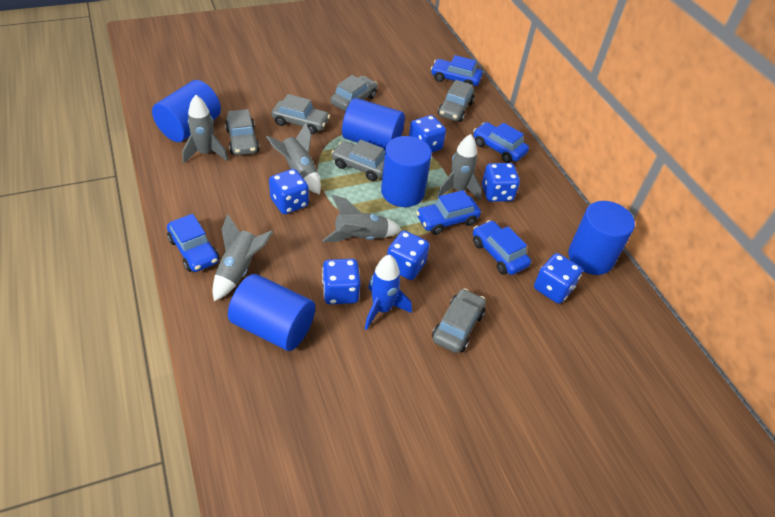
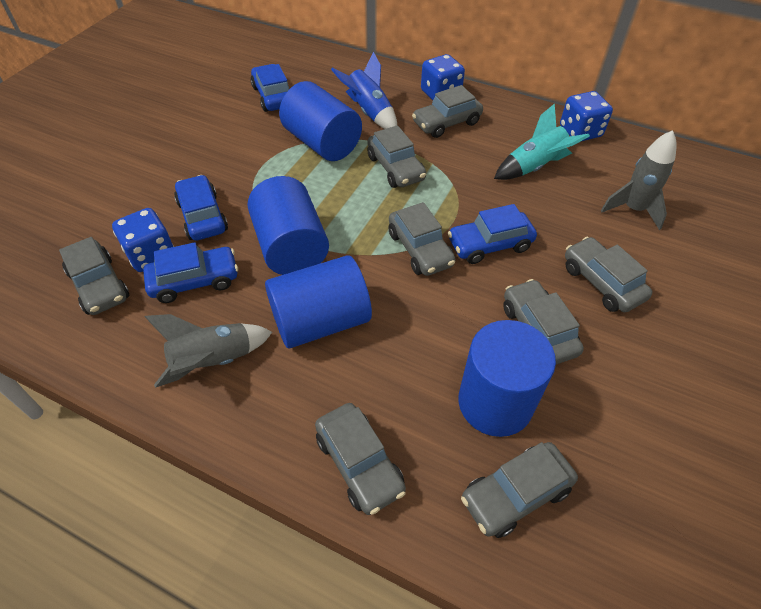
blue car: 5 -> 4
blue cylinder: 5 -> 4
blue dice: 6 -> 3
grey car: 6 -> 8
grey rocket: 5 -> 2
turquoise rocket: 0 -> 1

